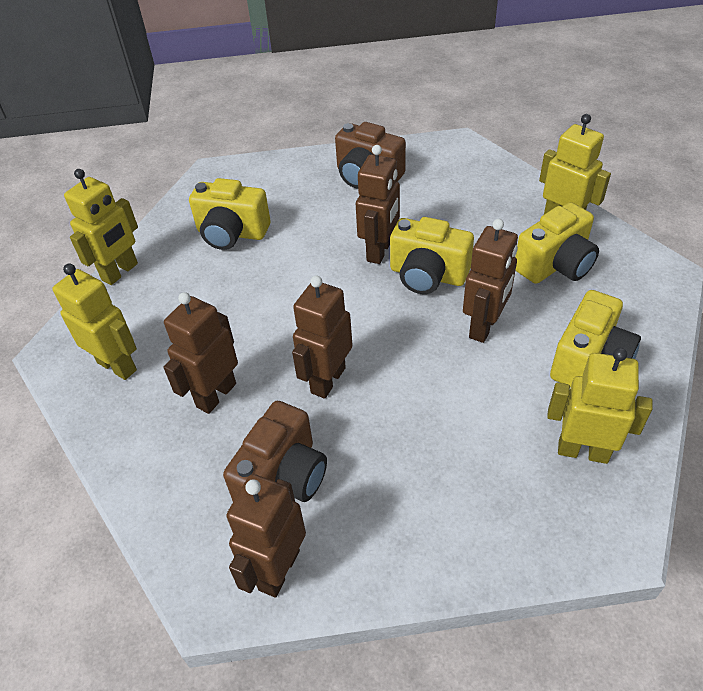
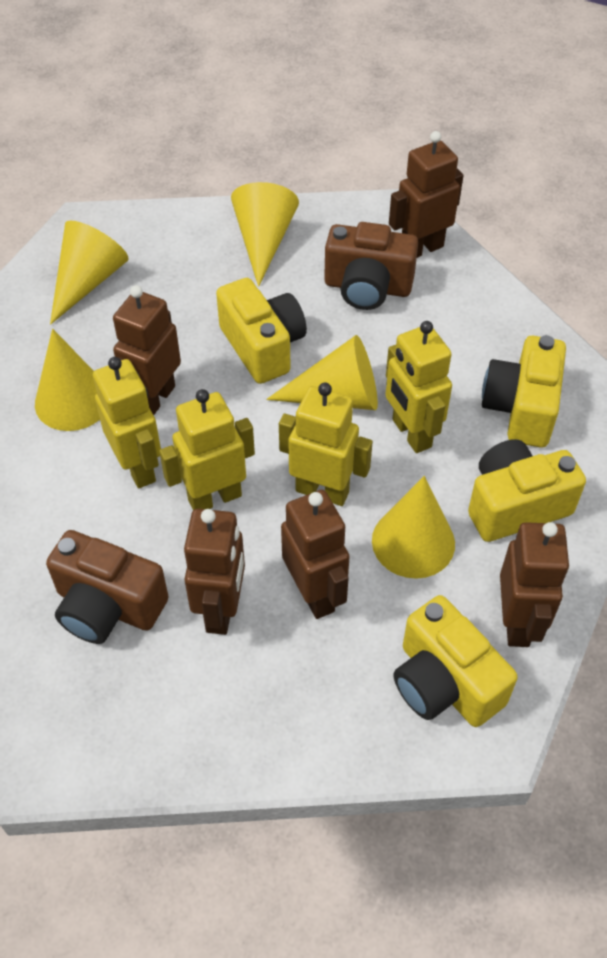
yellow cone: 0 -> 5

